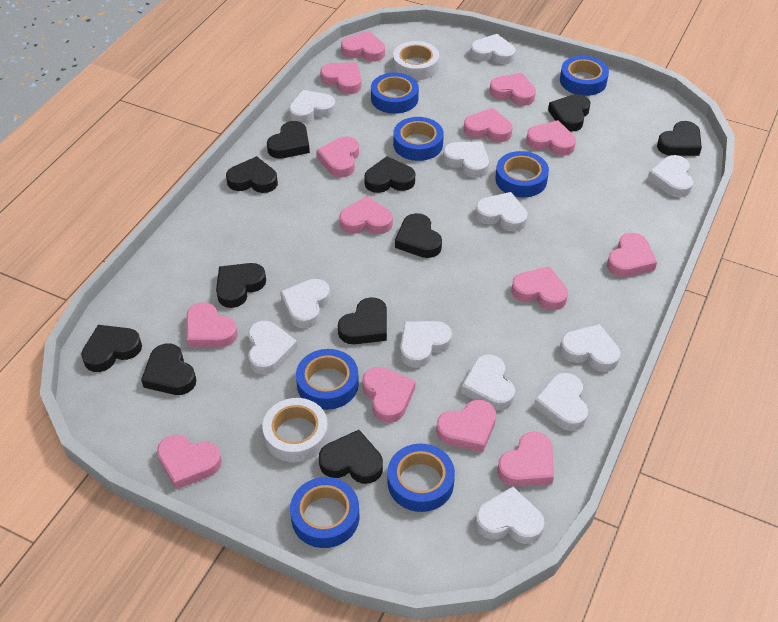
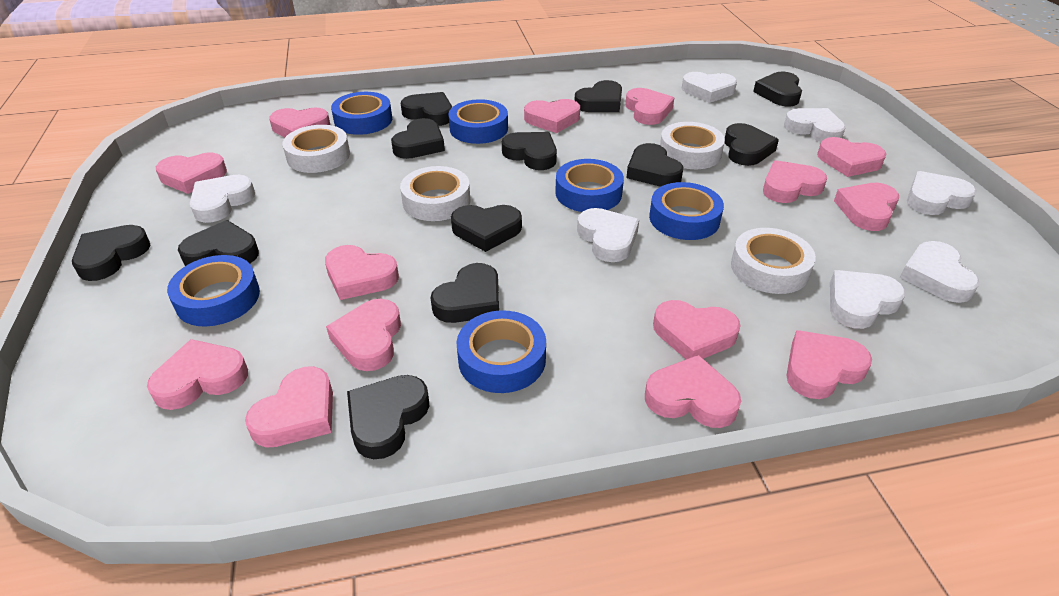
black heart: 11 -> 12
blue tape: 7 -> 6
white heart: 12 -> 7
white tape: 2 -> 4

